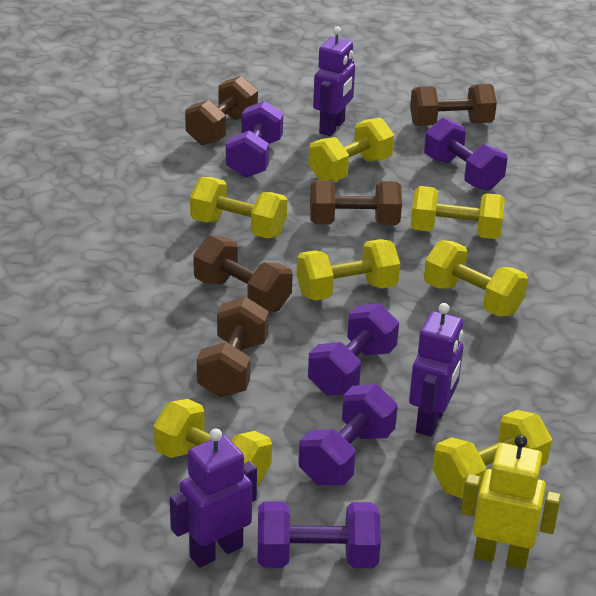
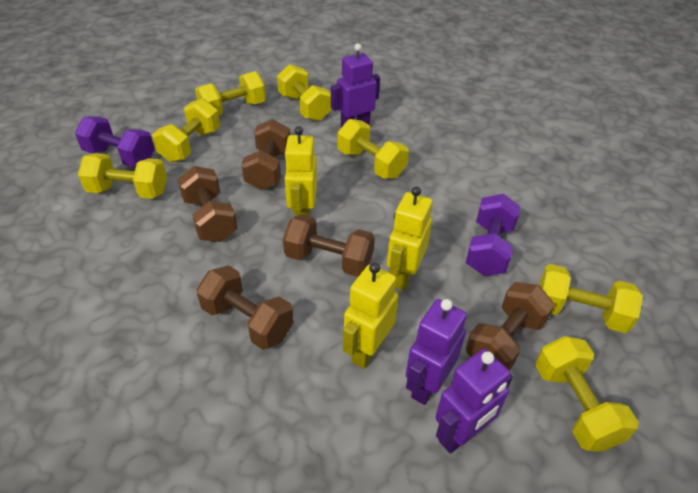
purple dumbbell: 5 -> 2
yellow robot: 1 -> 3

